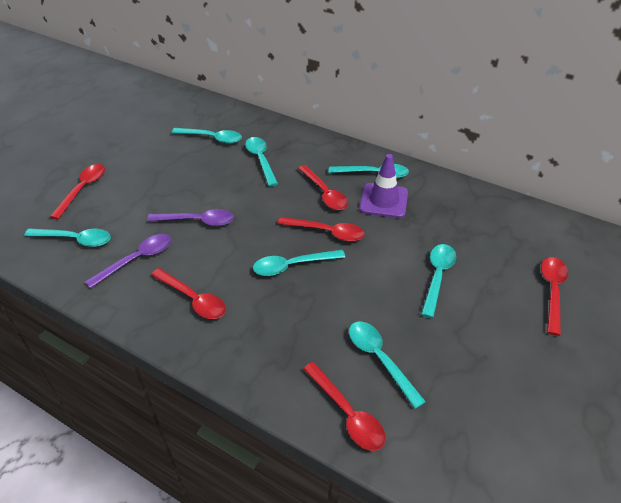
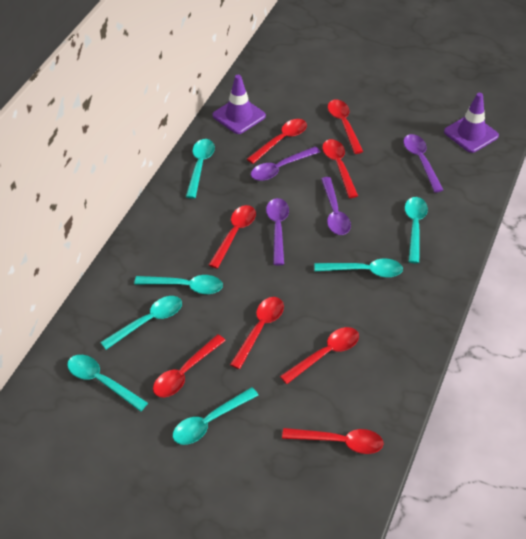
purple spoon: 2 -> 4
purple traffic cone: 1 -> 2
red spoon: 6 -> 8

